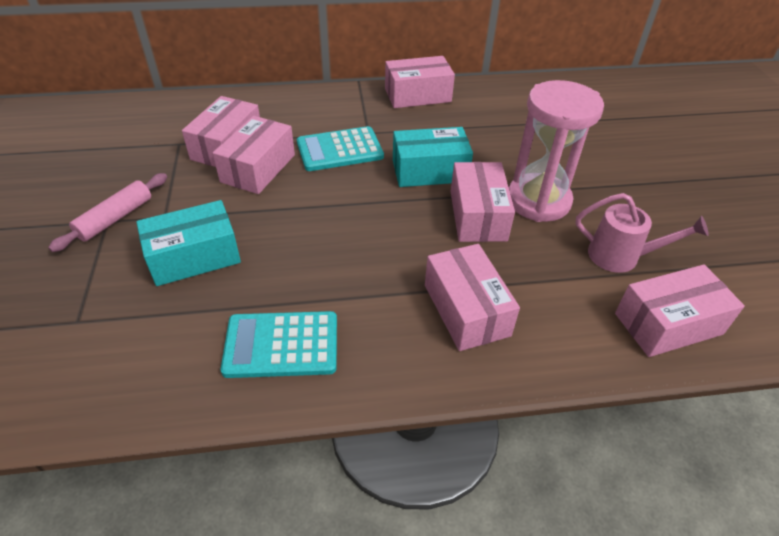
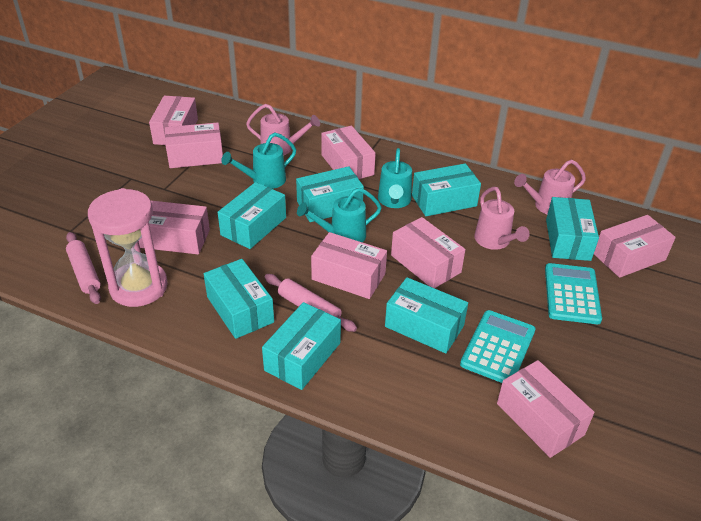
pink box: 6 -> 8
pink rolling pin: 1 -> 2
pink watering can: 1 -> 3
turquoise box: 2 -> 7
turquoise watering can: 0 -> 3

